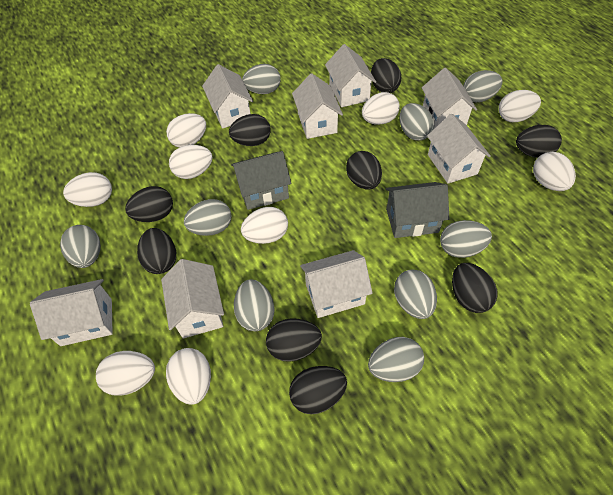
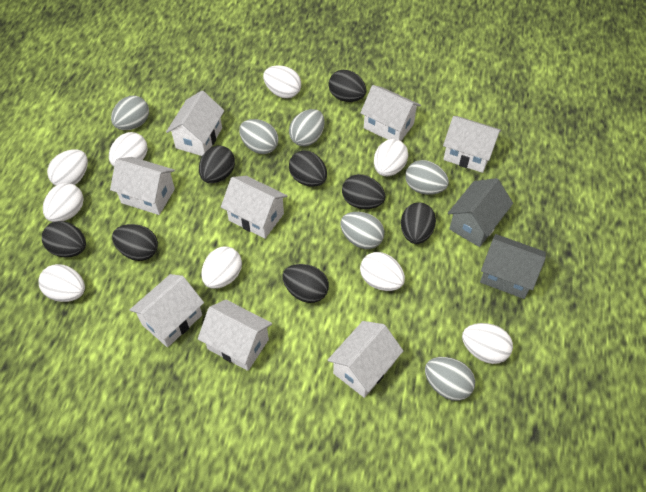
black egg: 9 -> 8
grey egg: 9 -> 6

